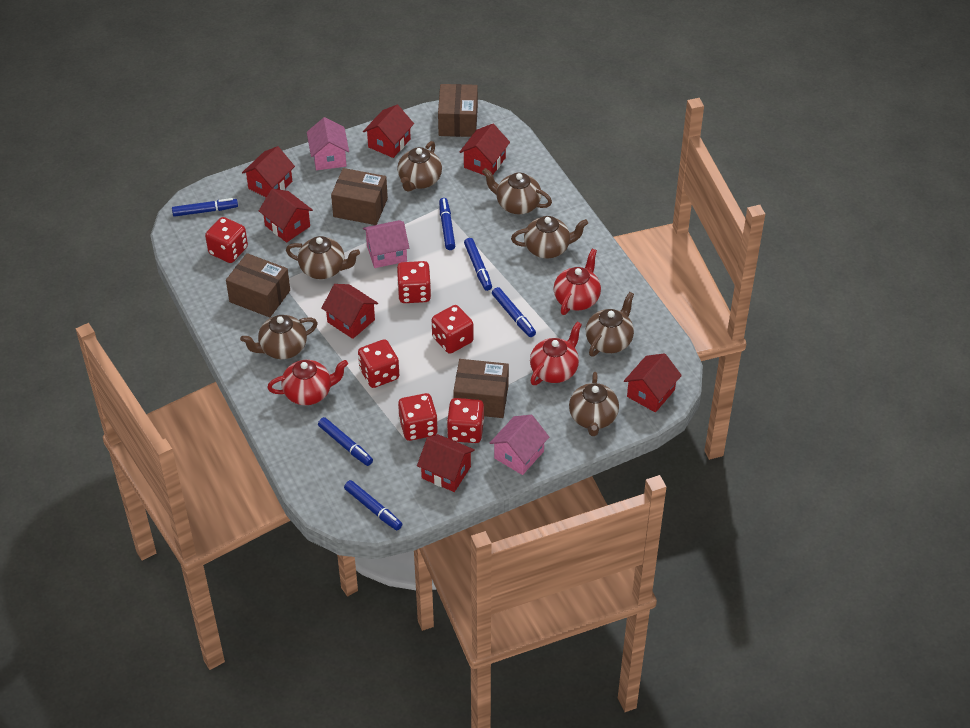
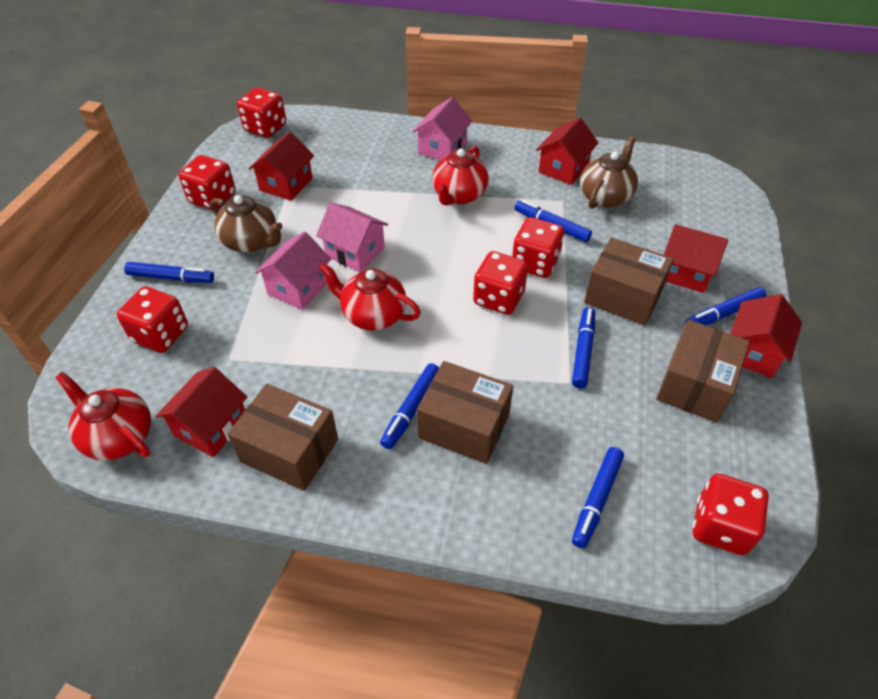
brown teapot: 7 -> 2
red house: 7 -> 5

